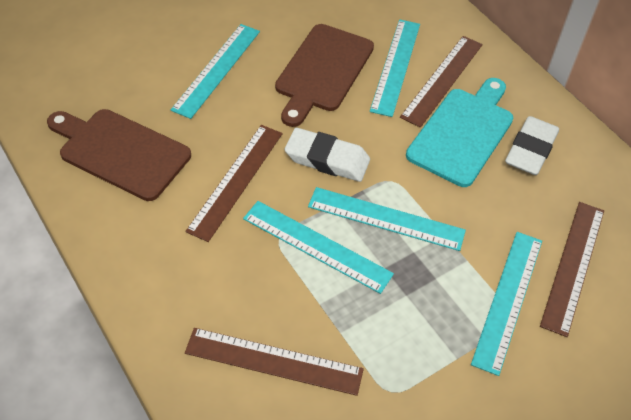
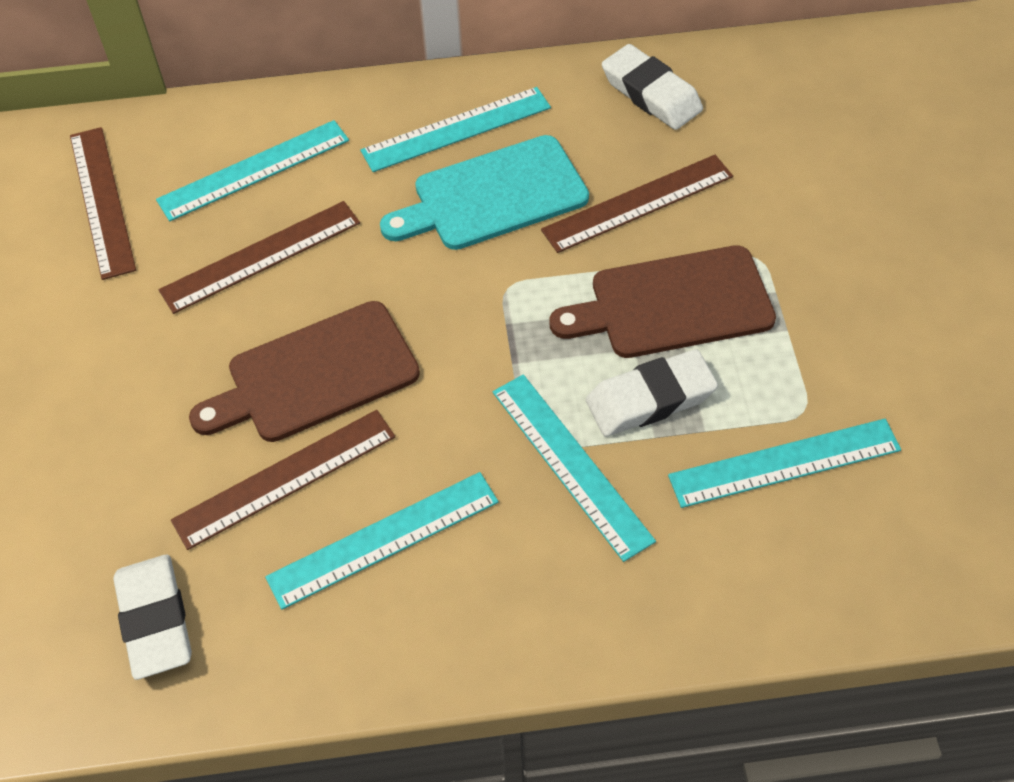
white eraser: 2 -> 3

